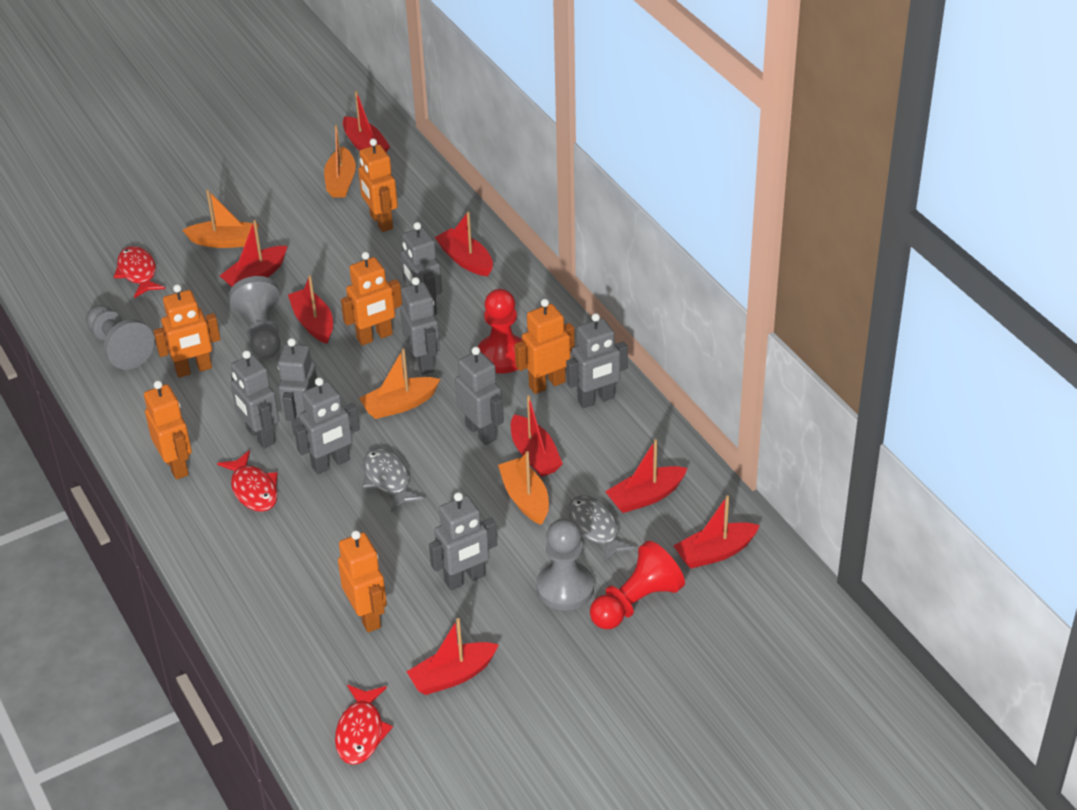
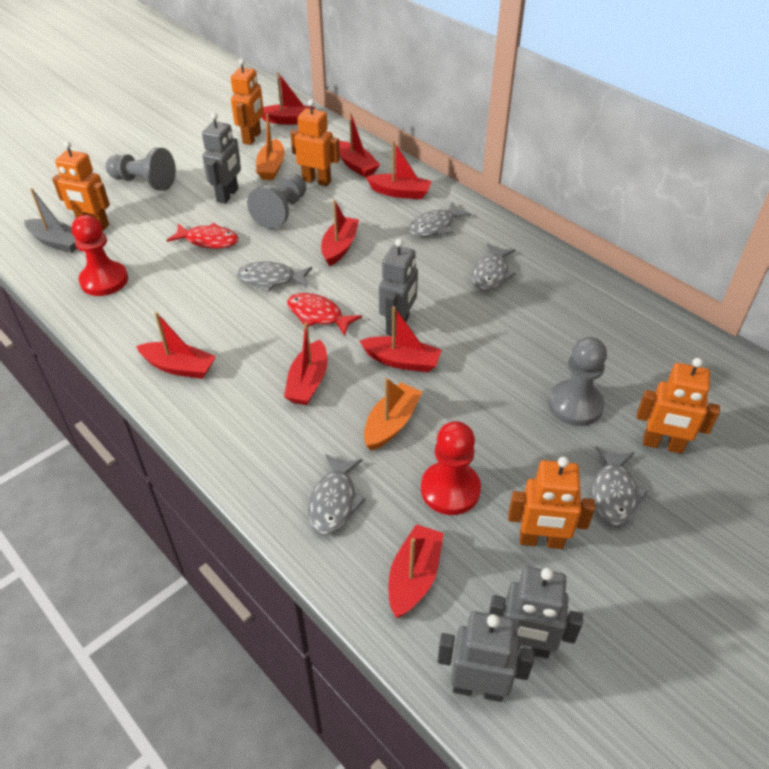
grey boat: 0 -> 1
grey fish: 2 -> 5
grey robot: 8 -> 4
orange boat: 4 -> 2
orange robot: 6 -> 5
red fish: 3 -> 2

